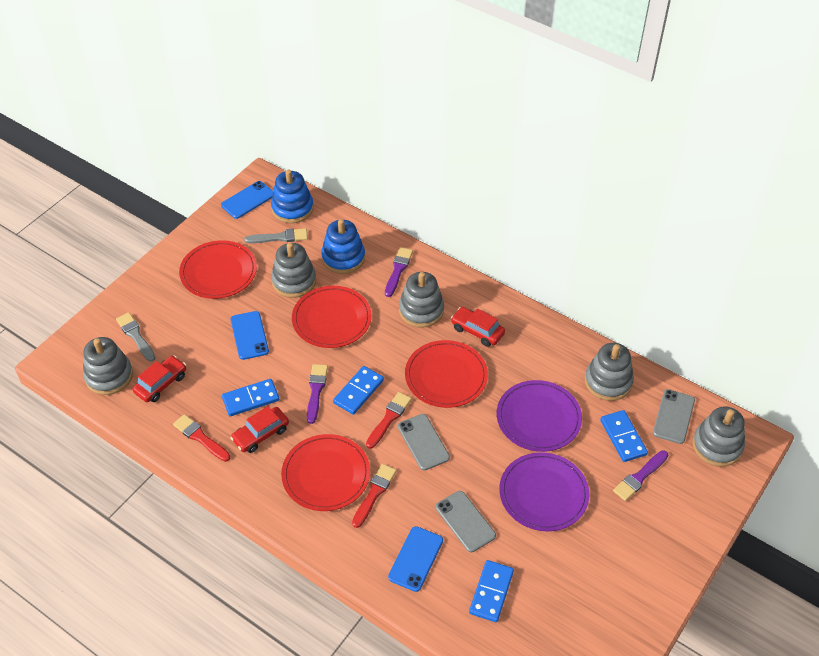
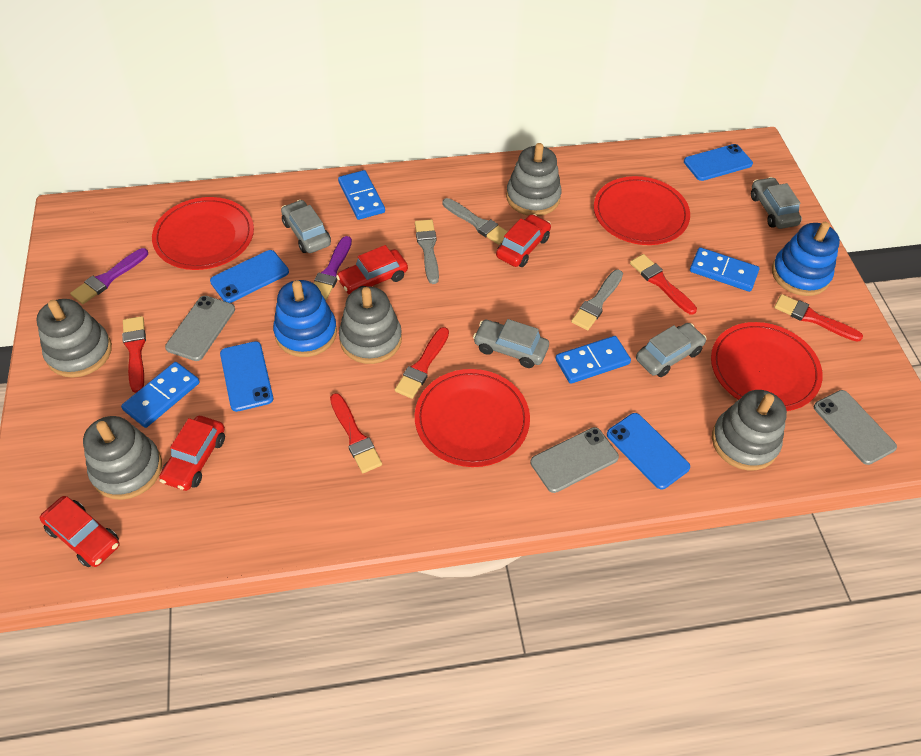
blue phone: 3 -> 4
grey brush: 2 -> 3
grey car: 0 -> 4
purple brush: 3 -> 2
purple plate: 2 -> 0
red brush: 3 -> 5
red car: 3 -> 4

